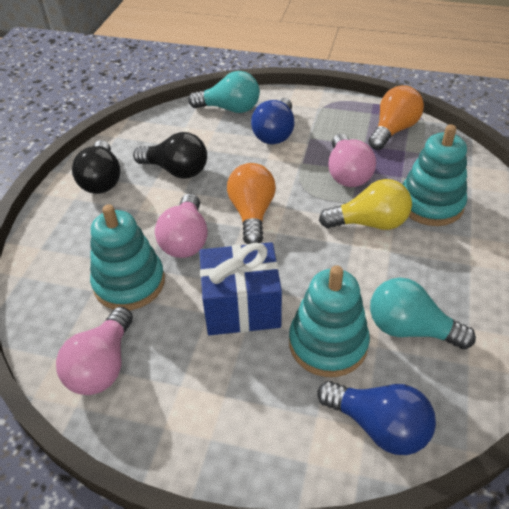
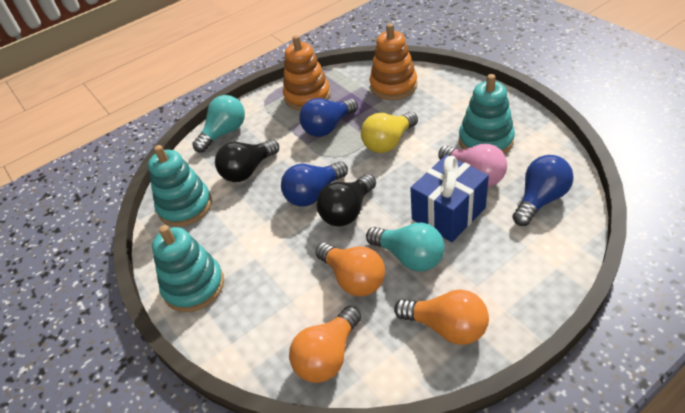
blue light bulb: 2 -> 3
orange light bulb: 2 -> 3
orange stacking toy: 0 -> 2
pink light bulb: 3 -> 1

